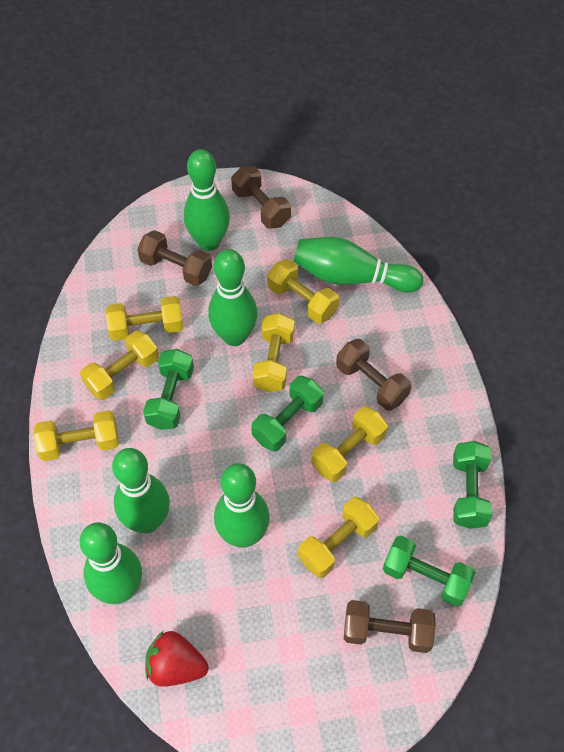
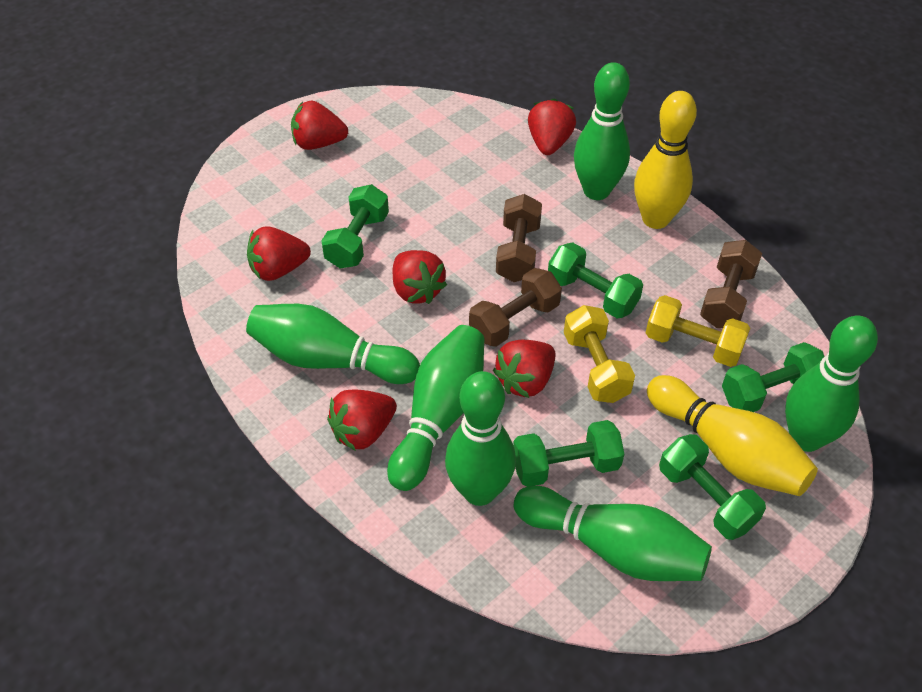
brown dumbbell: 4 -> 3
green dumbbell: 4 -> 5
red strawberry: 1 -> 6
yellow bowling pin: 0 -> 2
yellow dumbbell: 7 -> 2

